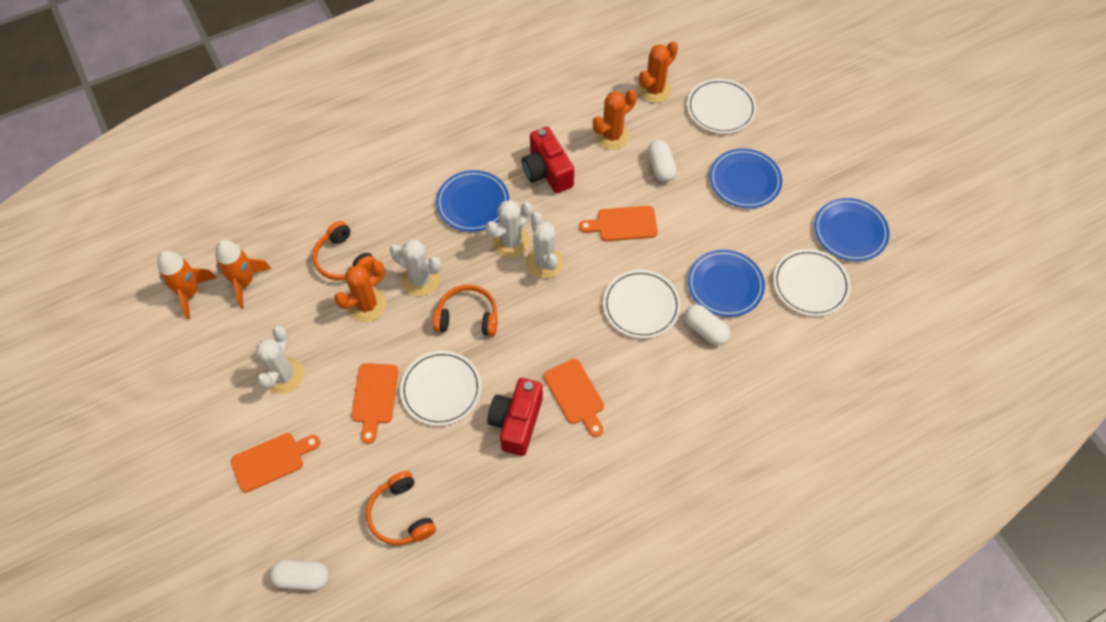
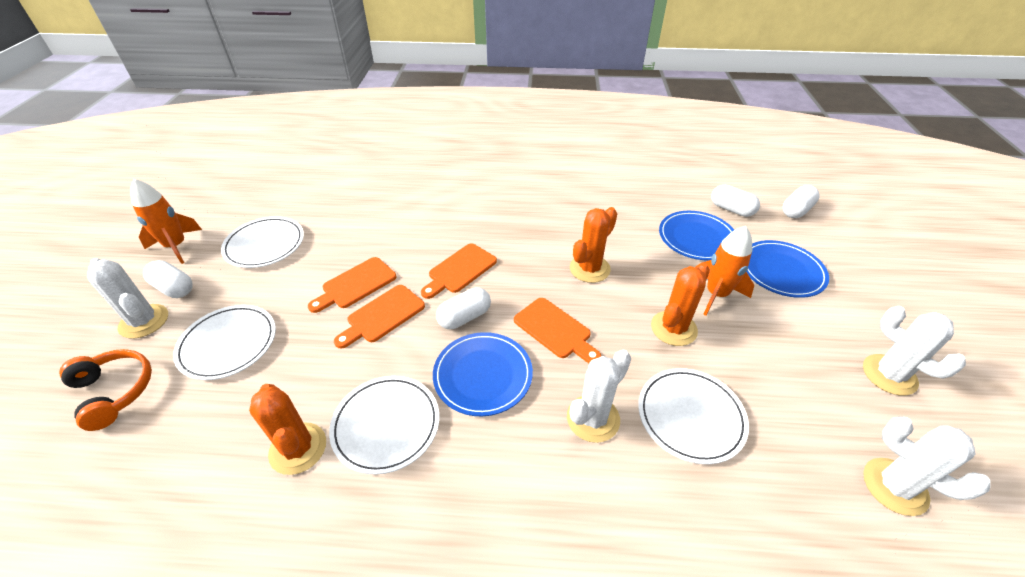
blue plate: 4 -> 3
orange headphones: 3 -> 1
red camera: 2 -> 0
white capsule: 3 -> 4

